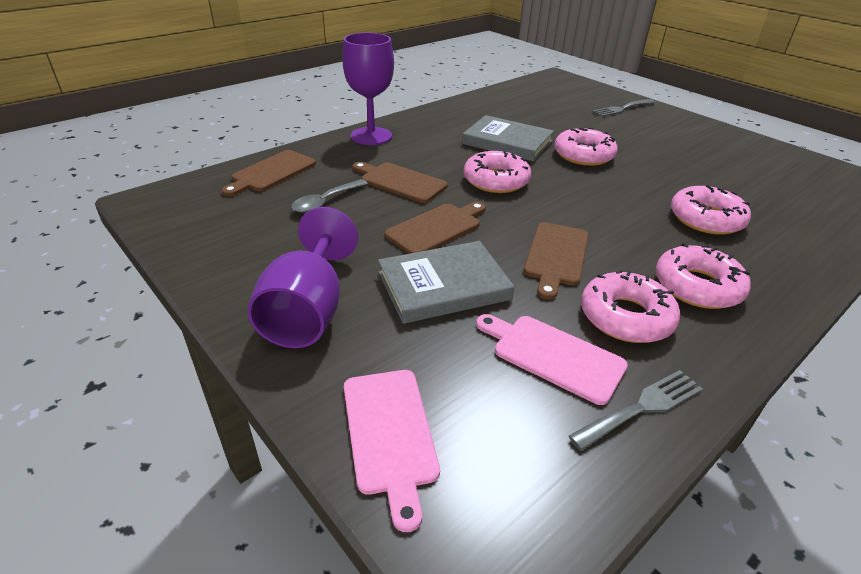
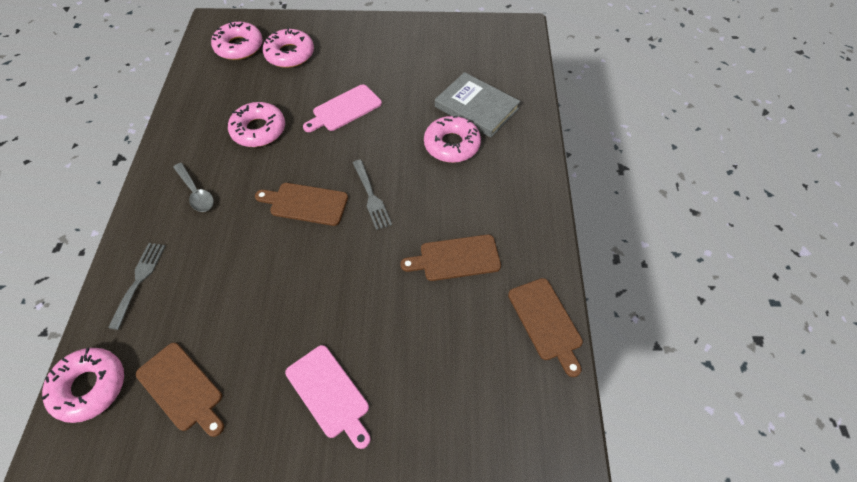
grey book: 2 -> 1
purple goblet: 2 -> 0

